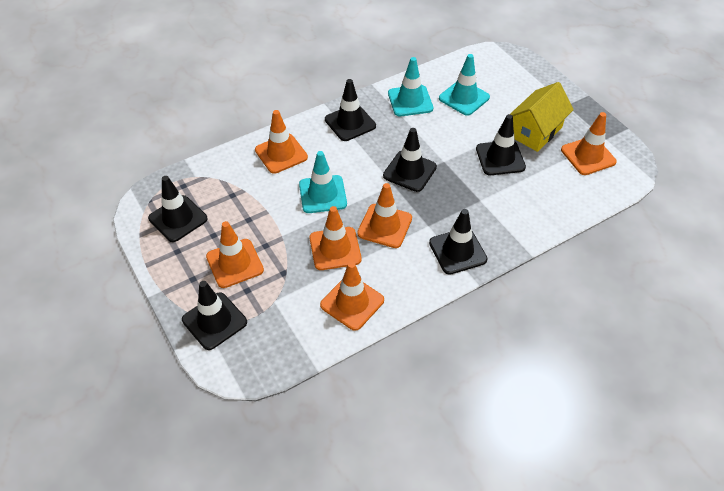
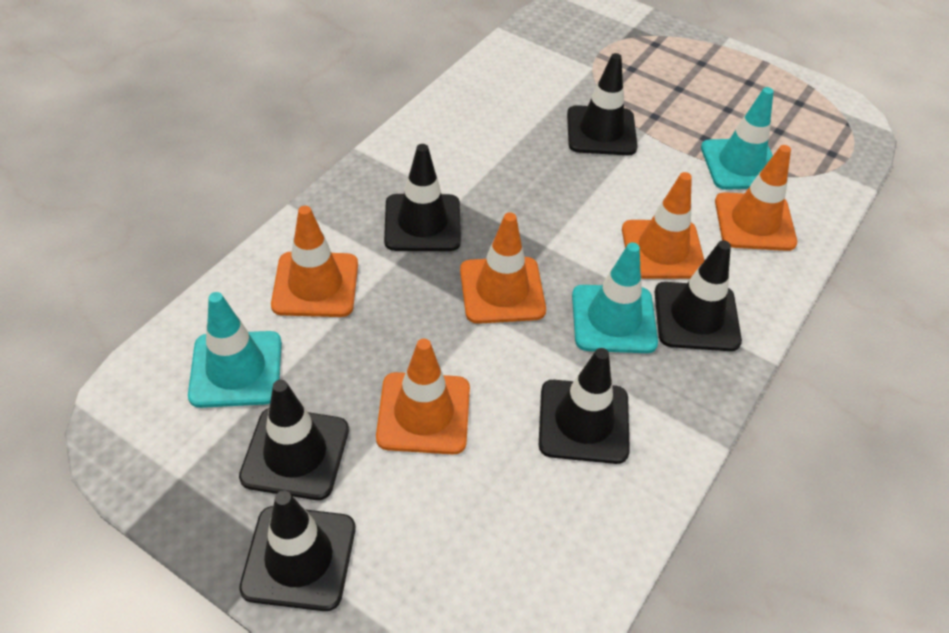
orange traffic cone: 6 -> 5
yellow house: 1 -> 0

